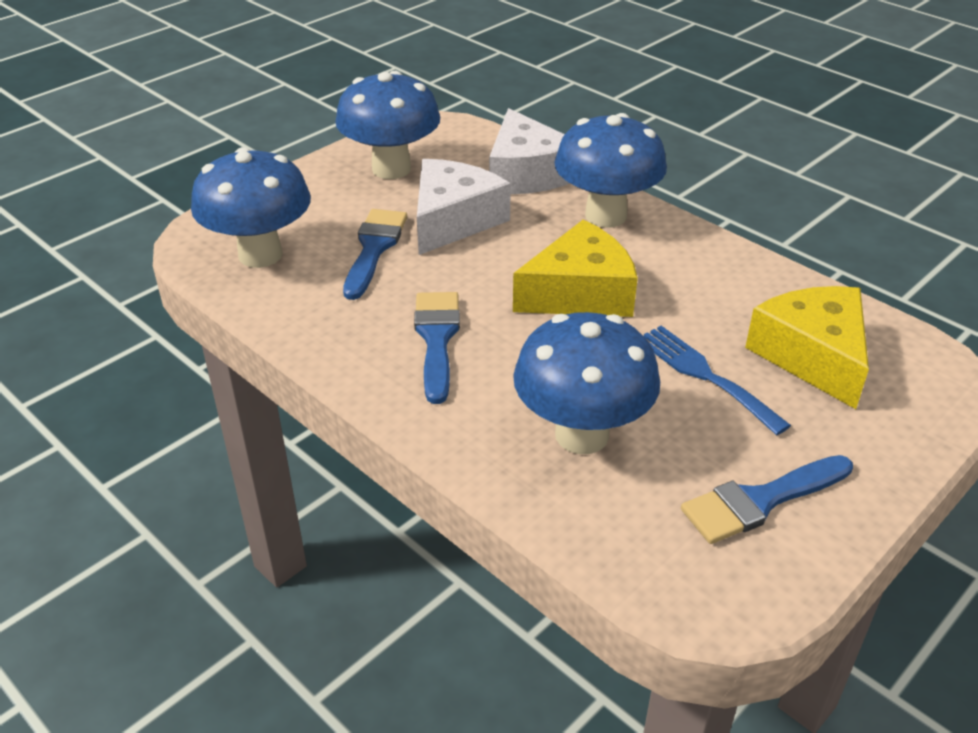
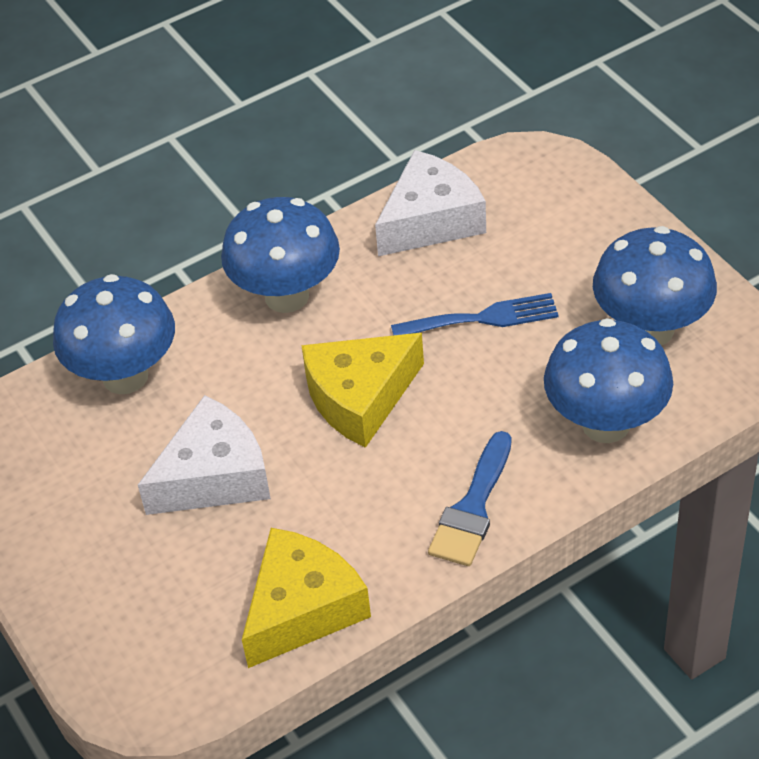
blue brush: 3 -> 1

